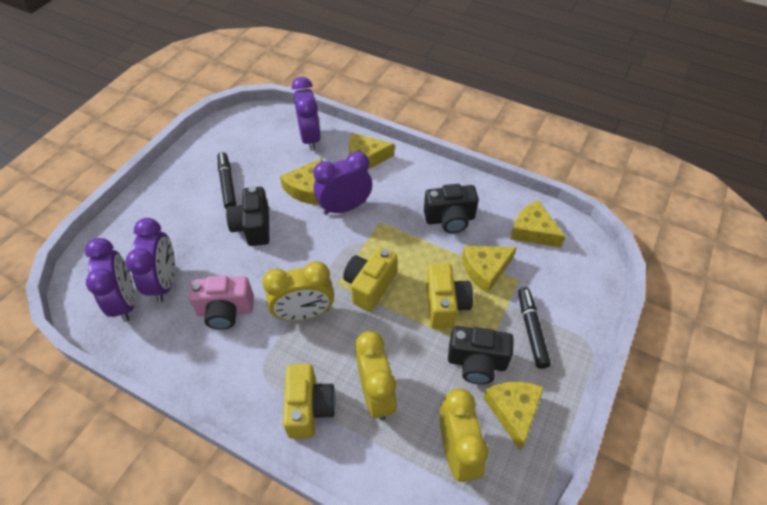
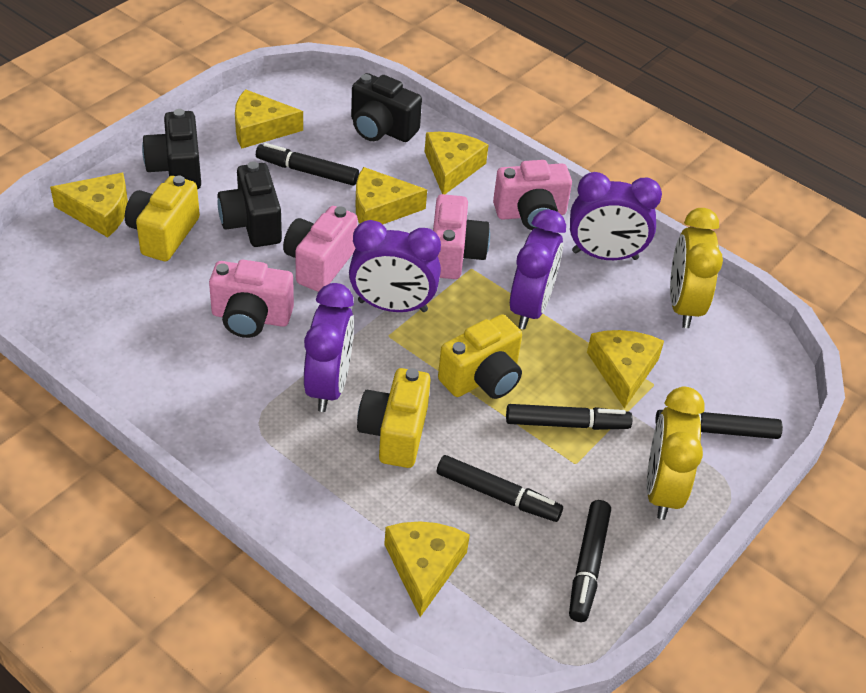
black marker: 2 -> 5
pink camera: 1 -> 4
yellow cheese: 5 -> 6
yellow clock: 3 -> 2

